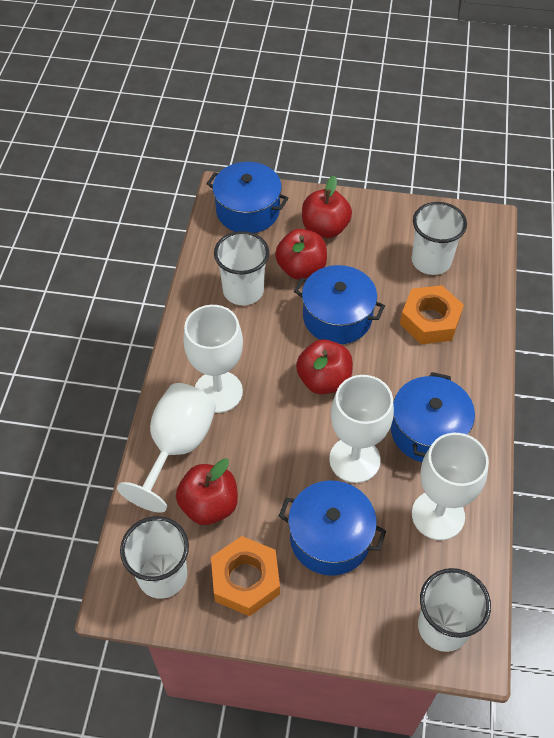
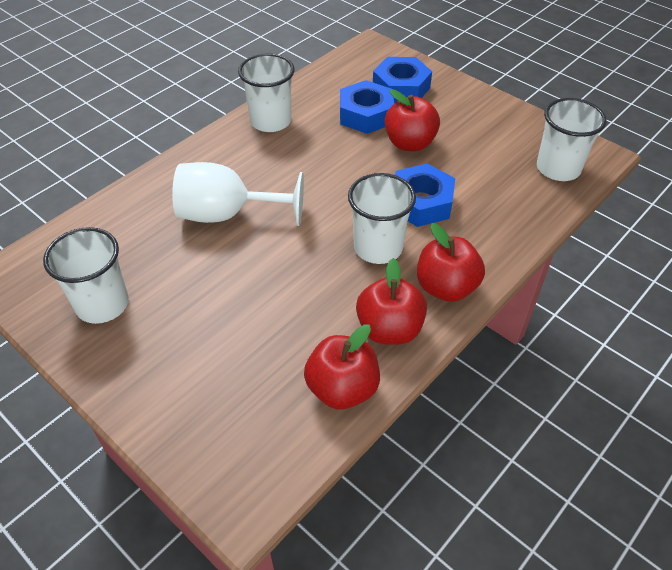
blue nut: 0 -> 3
blue pot: 4 -> 0
orange nut: 2 -> 0
white goblet: 4 -> 1

